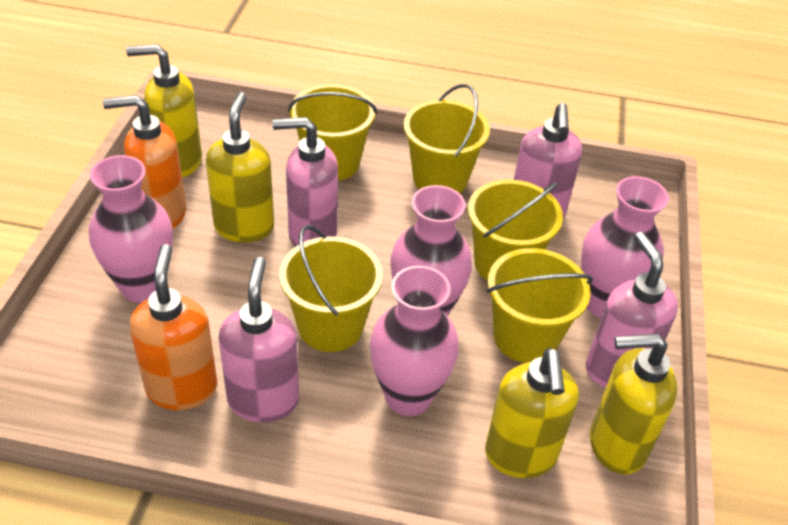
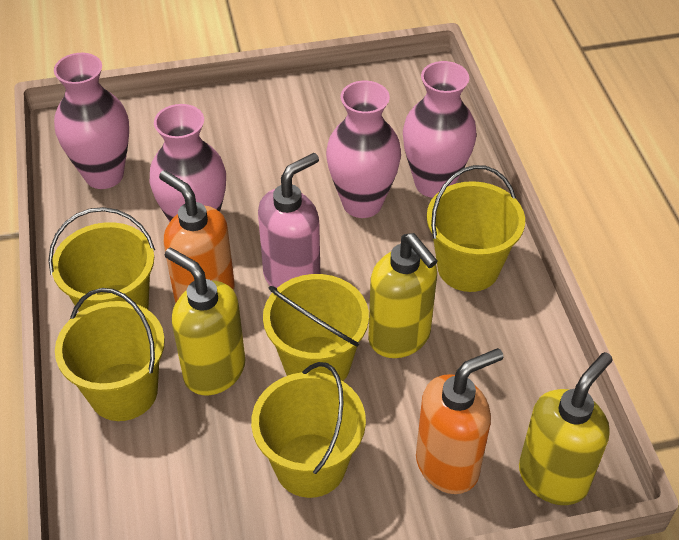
pink soap dispenser: 4 -> 1
yellow soap dispenser: 4 -> 3

